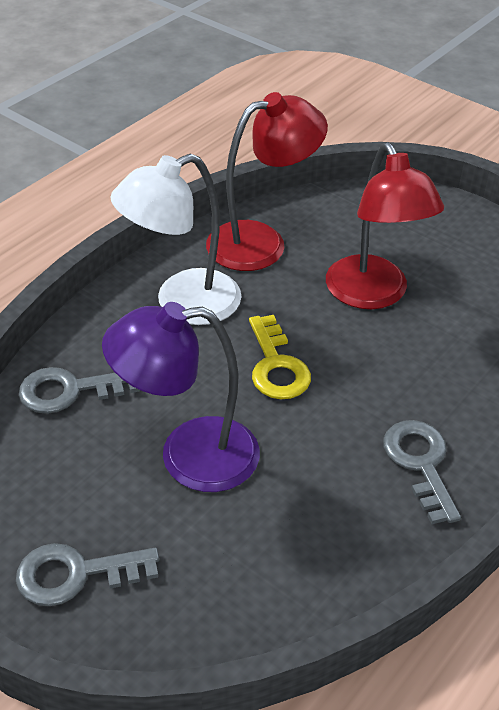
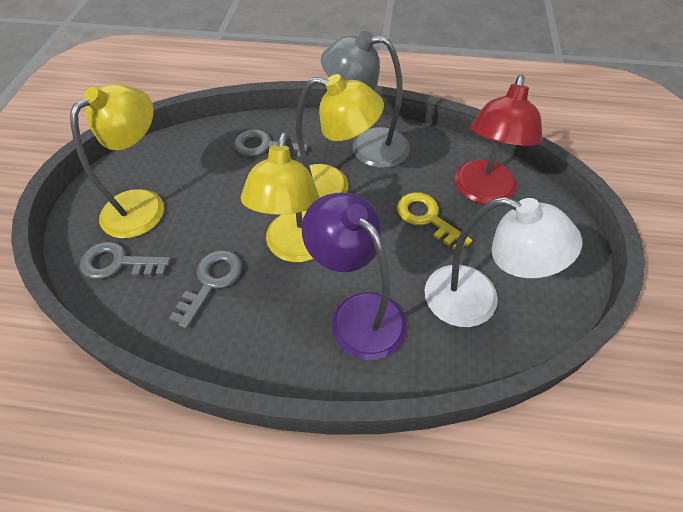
grey lamp: 0 -> 1
red lamp: 2 -> 1
yellow lamp: 0 -> 3

